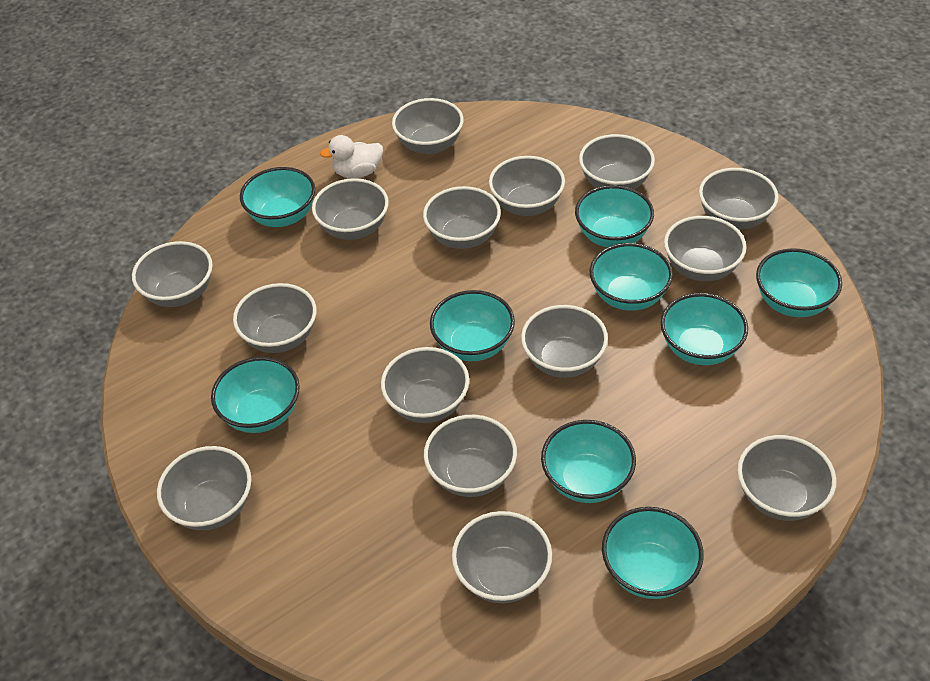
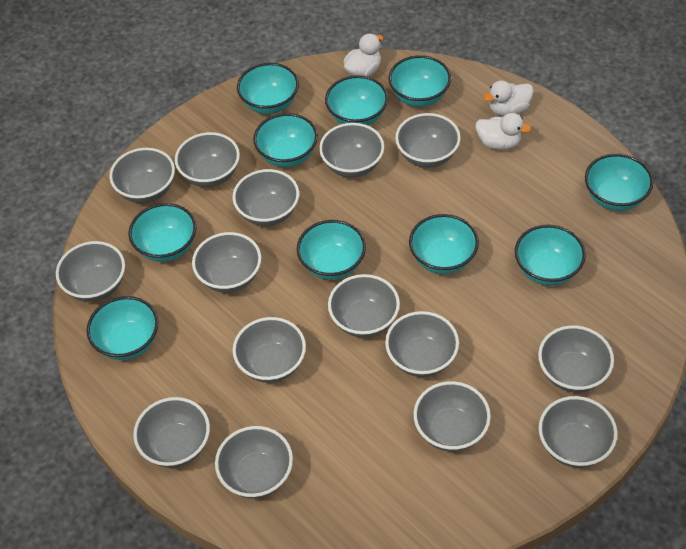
turquoise bowl: 9 -> 10
white duck: 1 -> 3

